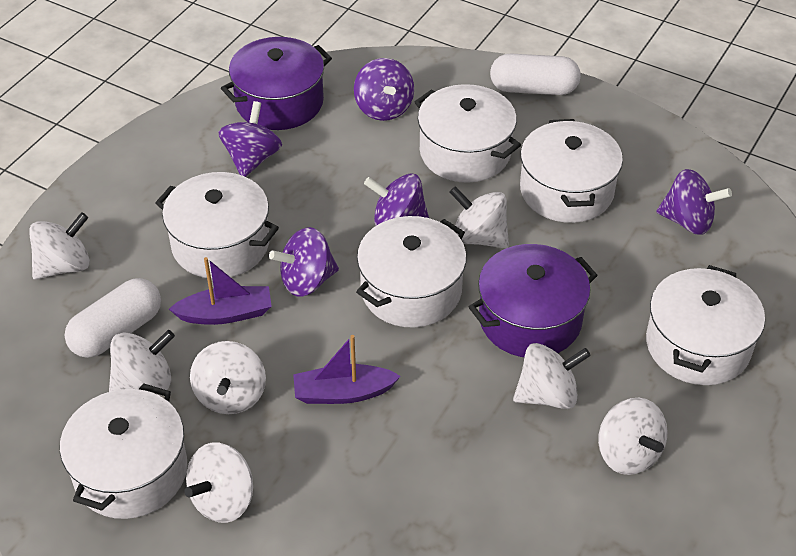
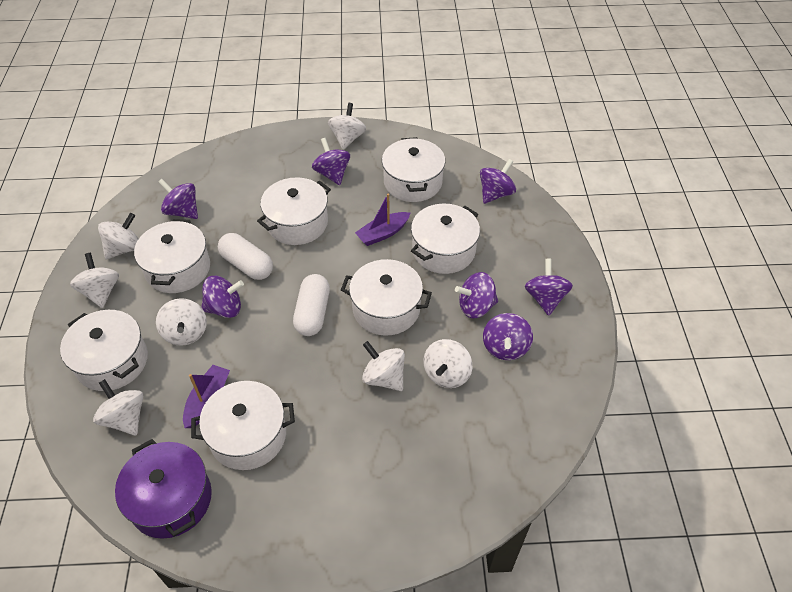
purple pot: 2 -> 1
purple spinning top: 5 -> 7
white pot: 6 -> 7

